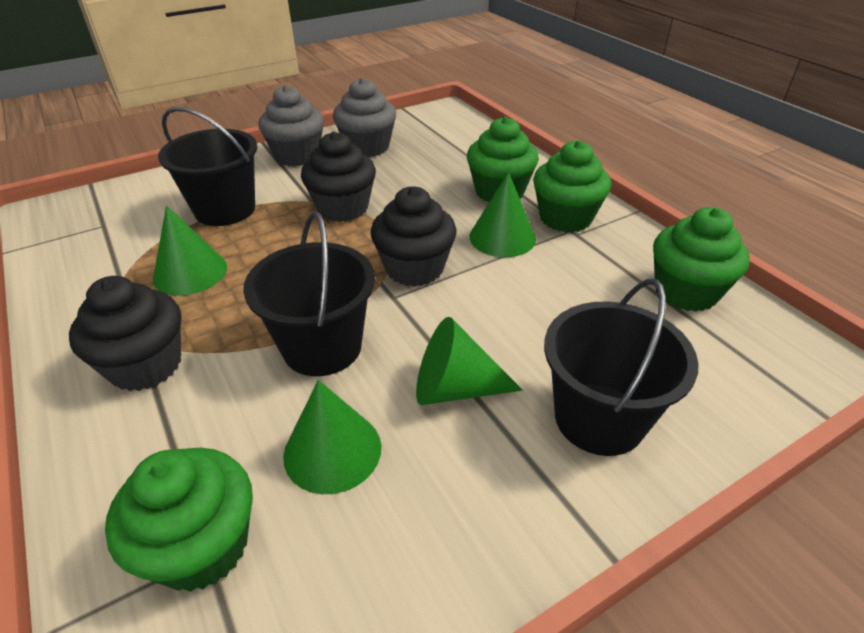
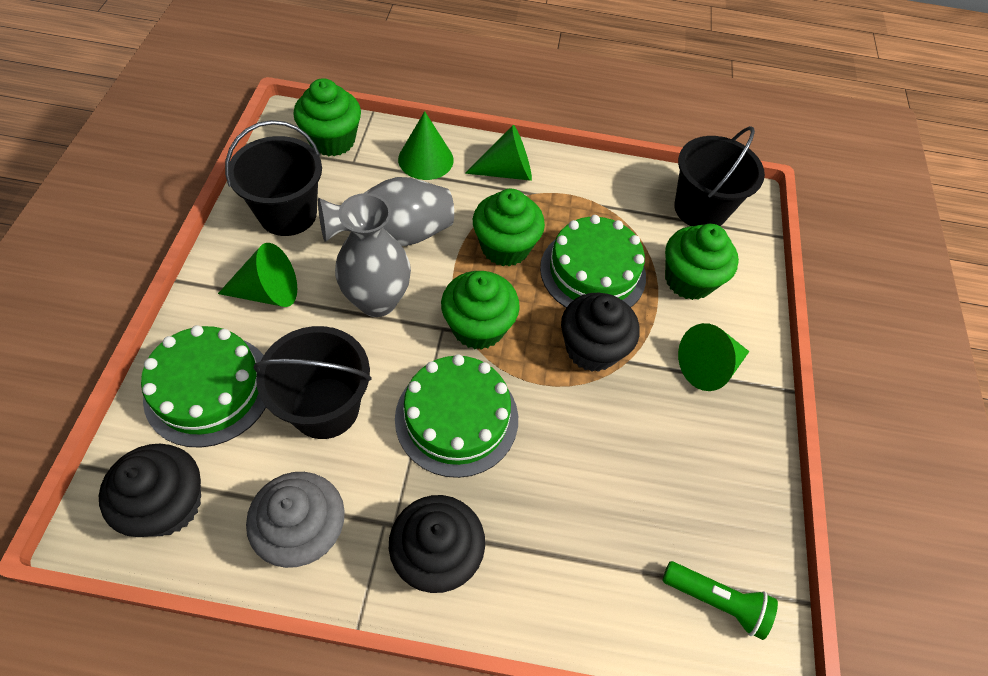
green cake: 0 -> 3
green flashlight: 0 -> 1
grey cupcake: 2 -> 1
grey vase: 0 -> 2

